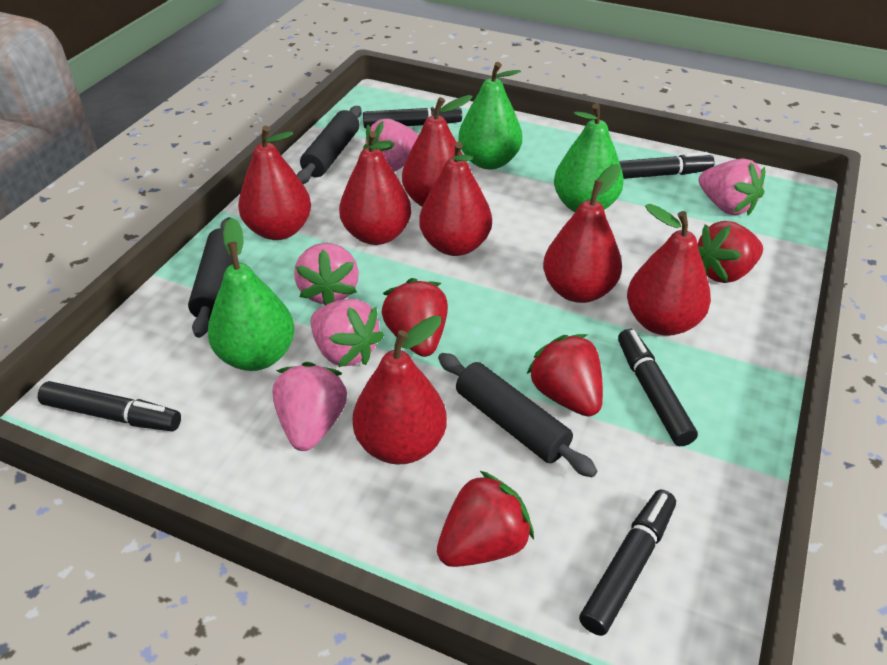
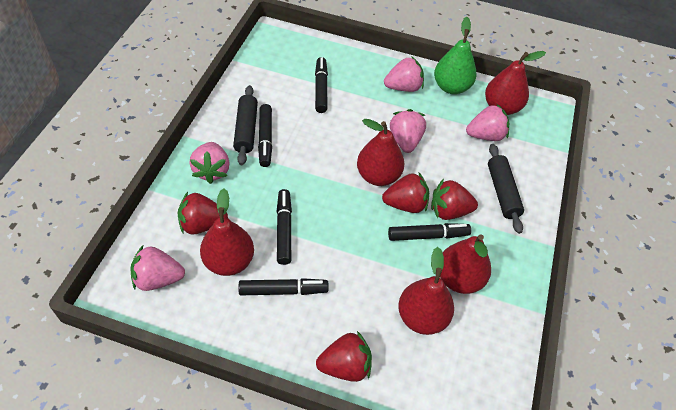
black rolling pin: 3 -> 2
green pear: 3 -> 1
red pear: 7 -> 5

